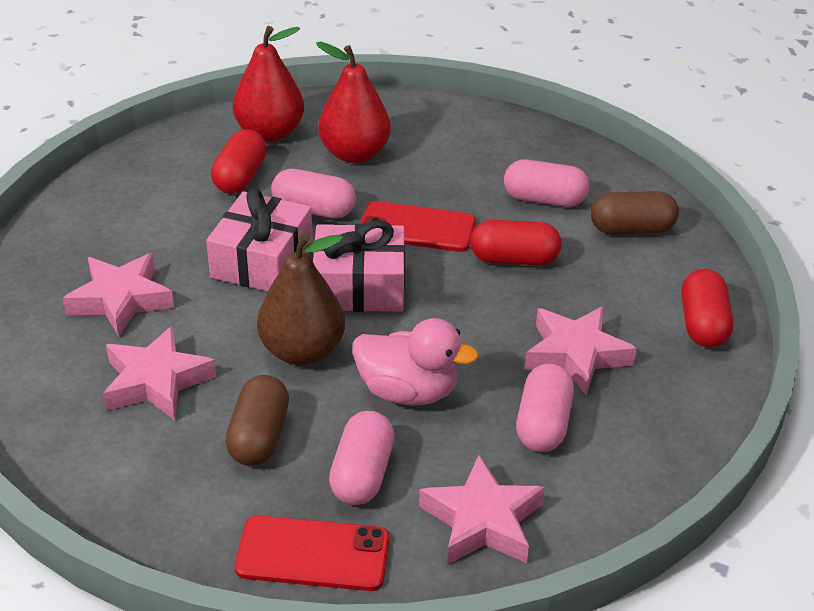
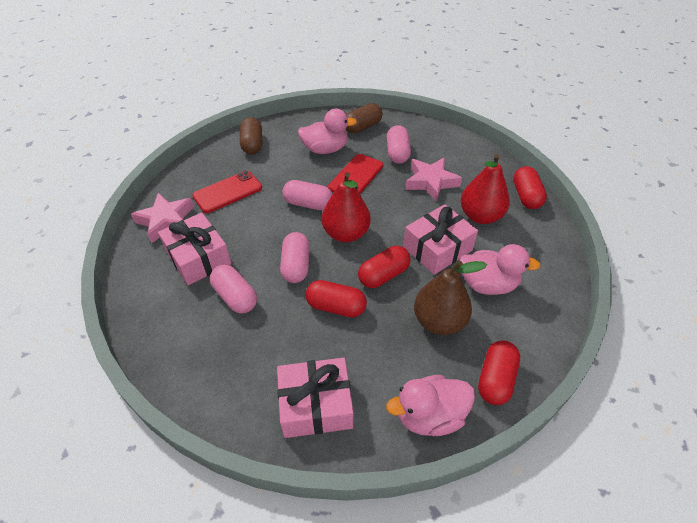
pink duck: 1 -> 3
pink gift: 2 -> 3
pink star: 4 -> 2
red capsule: 3 -> 4

